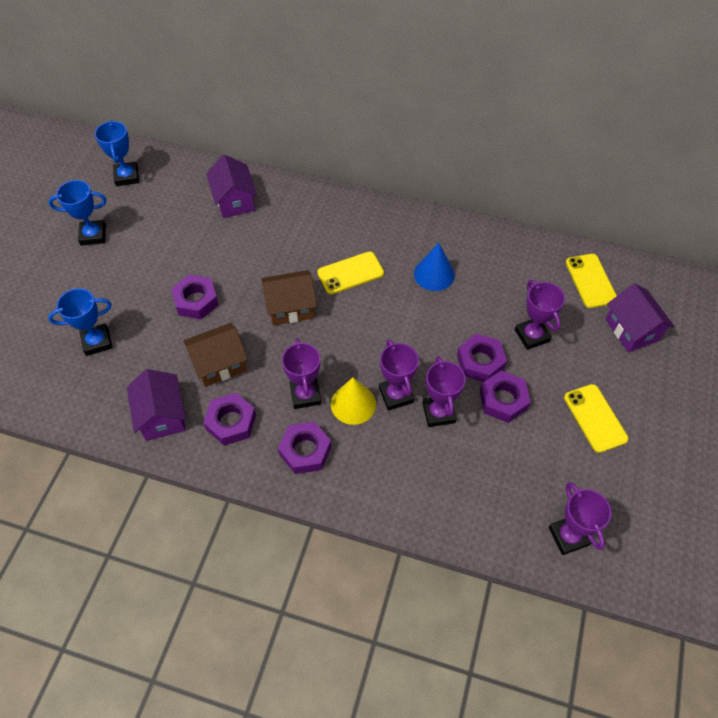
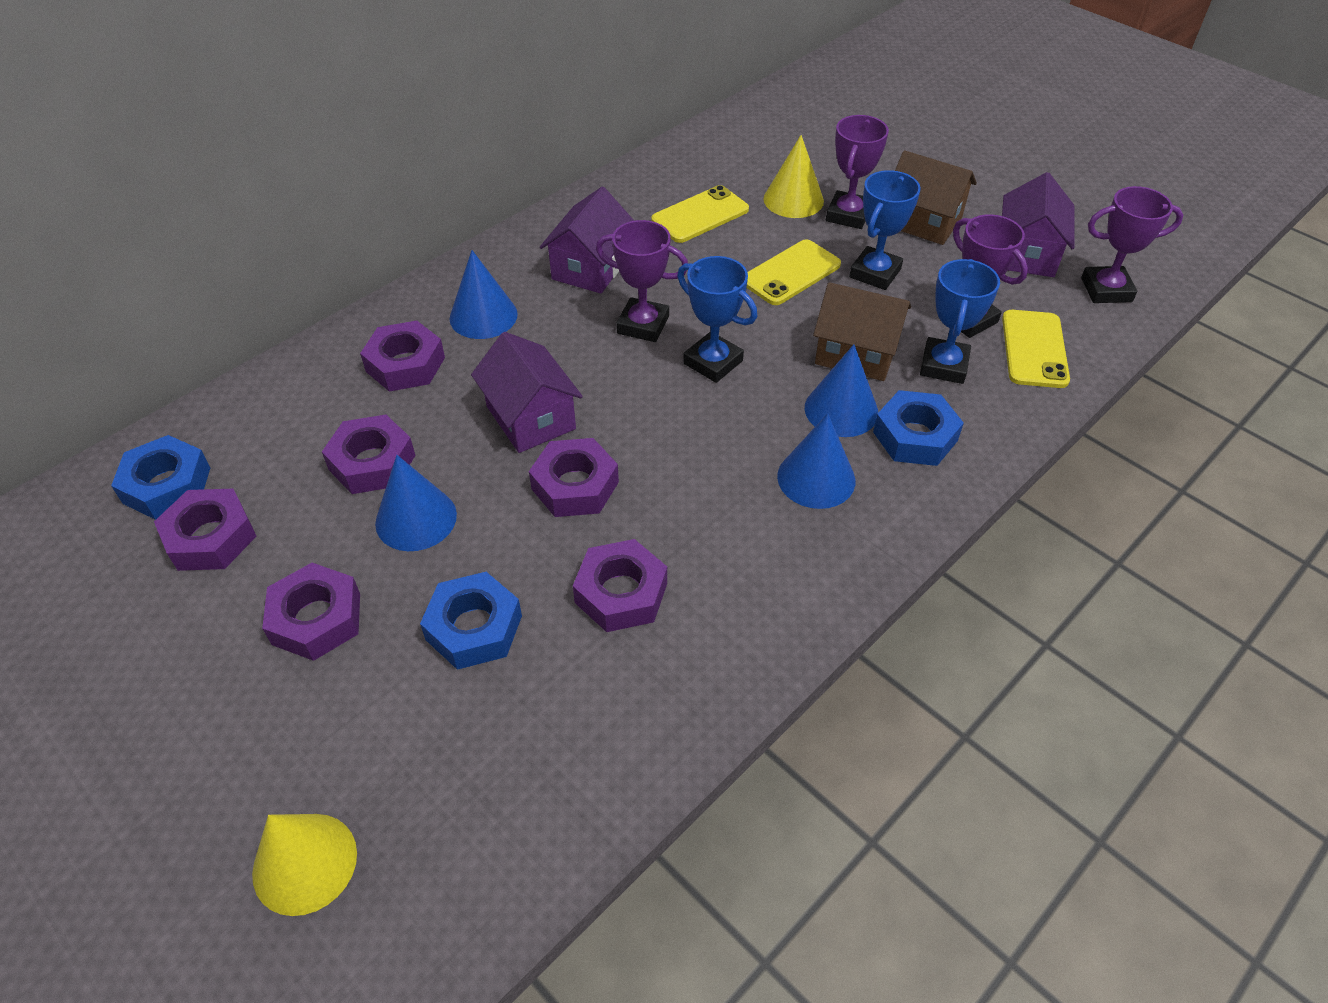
blue cone: 1 -> 4
blue nut: 0 -> 3
purple nut: 5 -> 6
purple trophy: 5 -> 4
yellow cone: 1 -> 2

